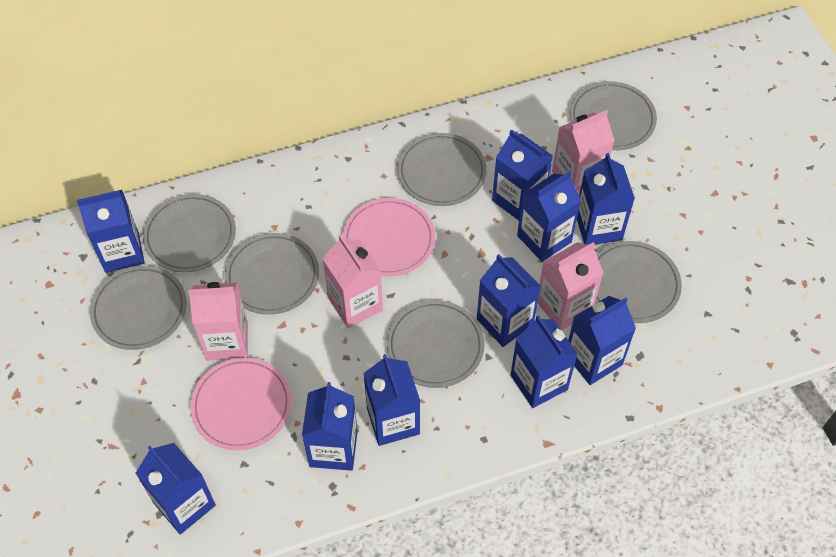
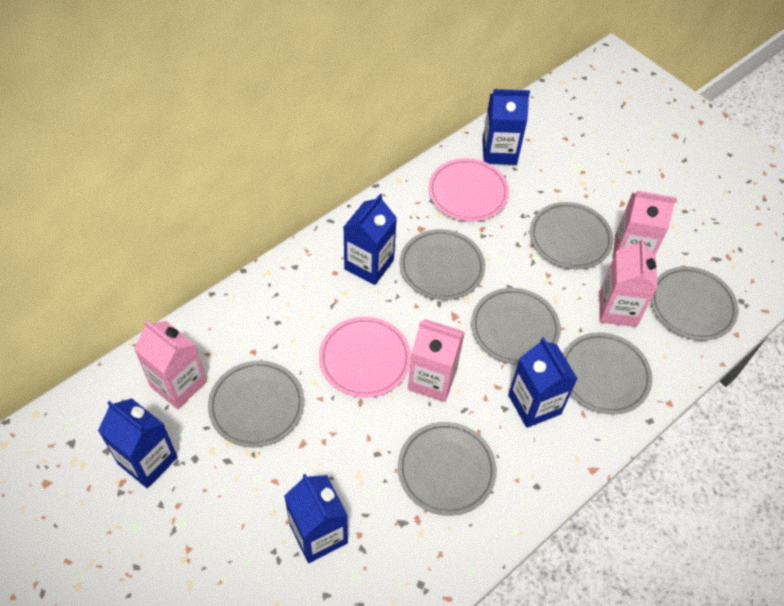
blue carton: 10 -> 5

